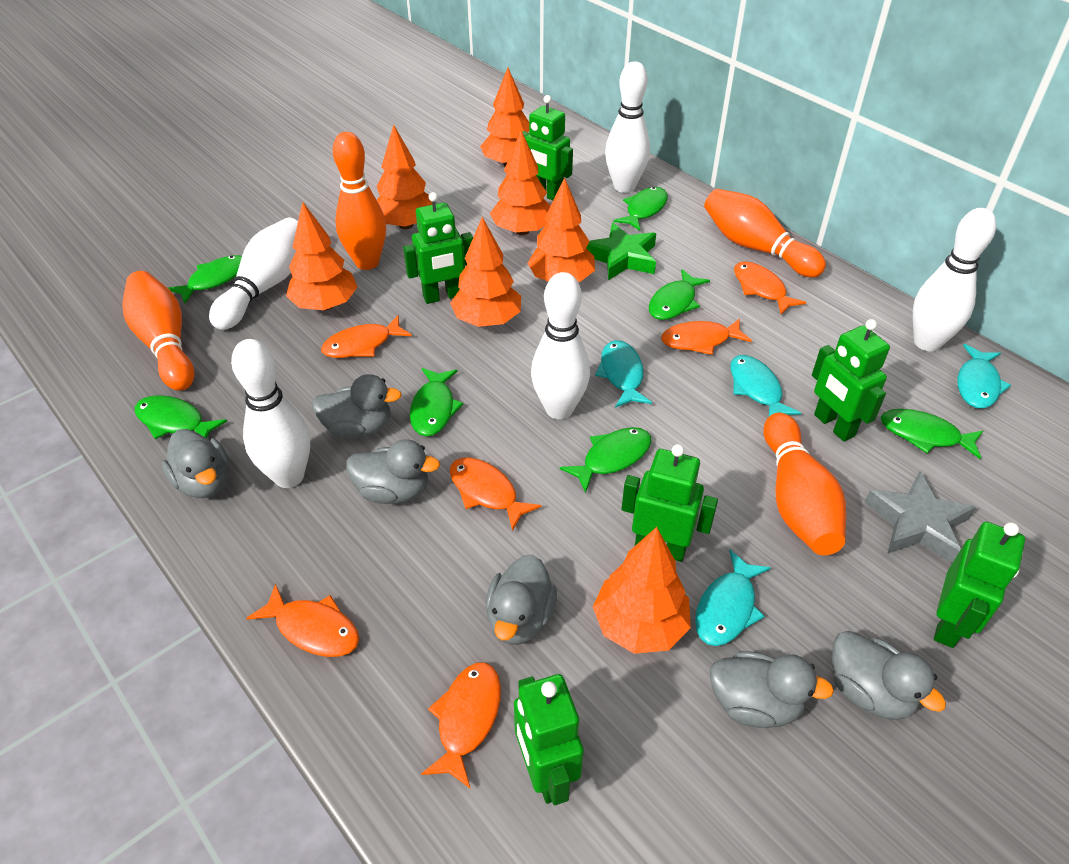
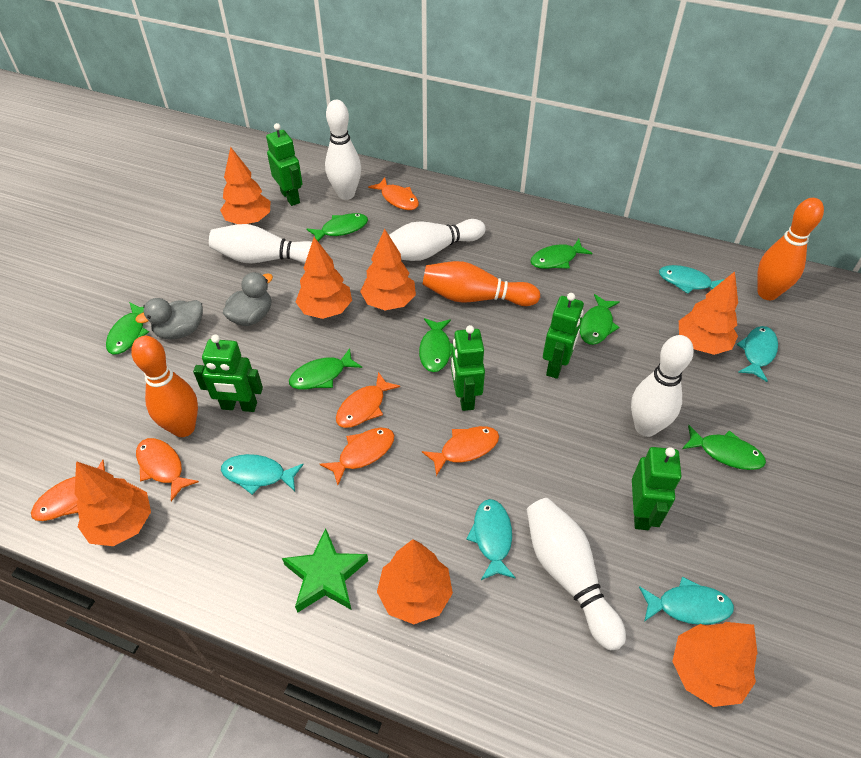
green robot: 6 -> 5
grey duck: 6 -> 2
grey star: 1 -> 0
orange bowling pin: 4 -> 3
turquoise fish: 4 -> 5

